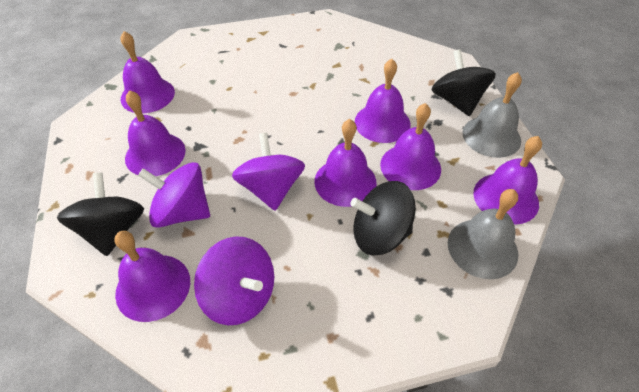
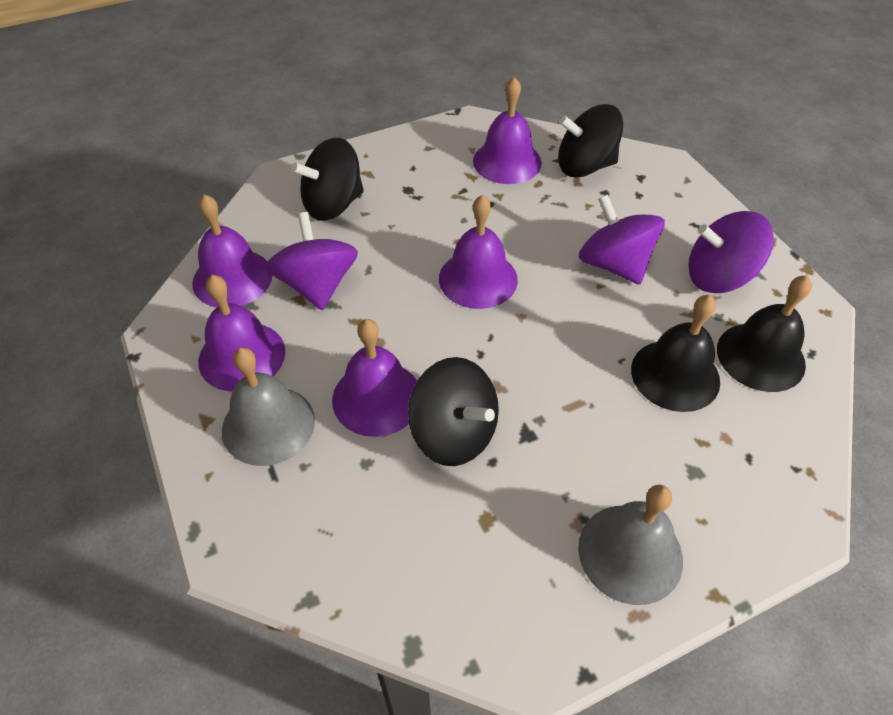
black bell: 0 -> 2
purple bell: 7 -> 5

